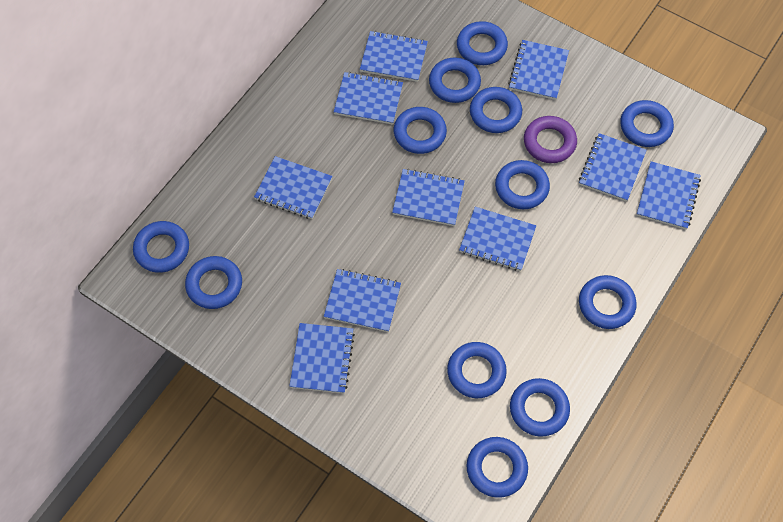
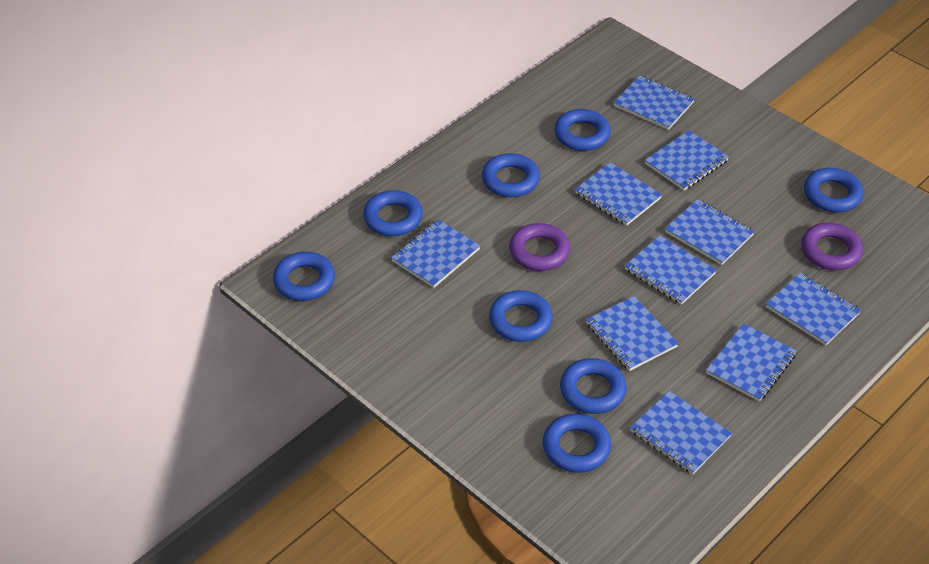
blue ring: 12 -> 8
purple ring: 1 -> 2

